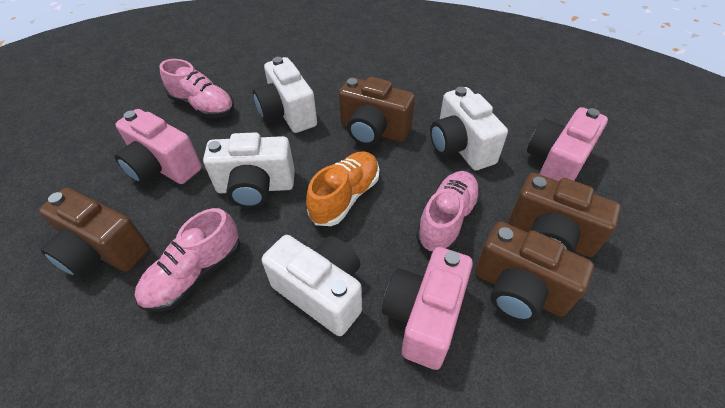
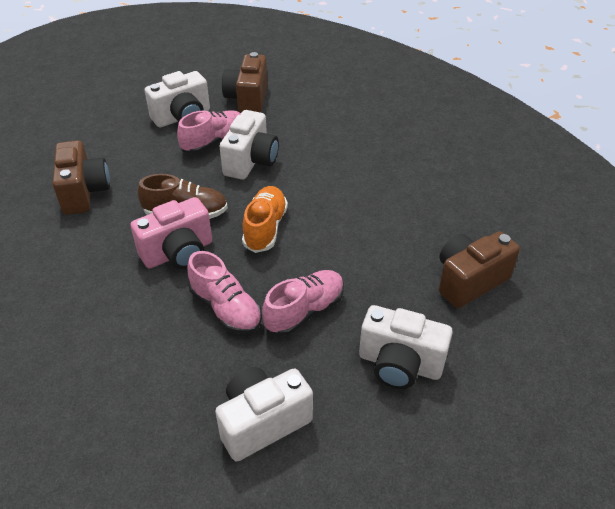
brown camera: 4 -> 3
brown shoe: 0 -> 1
pink camera: 3 -> 1

